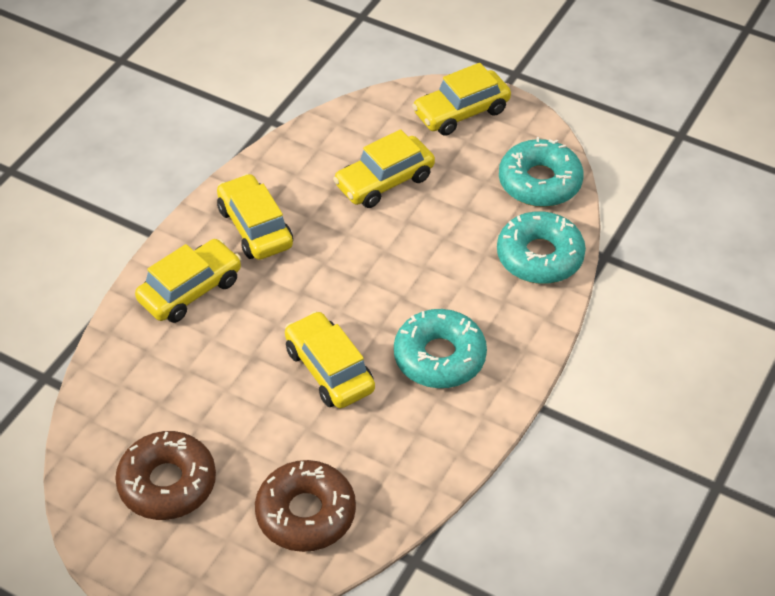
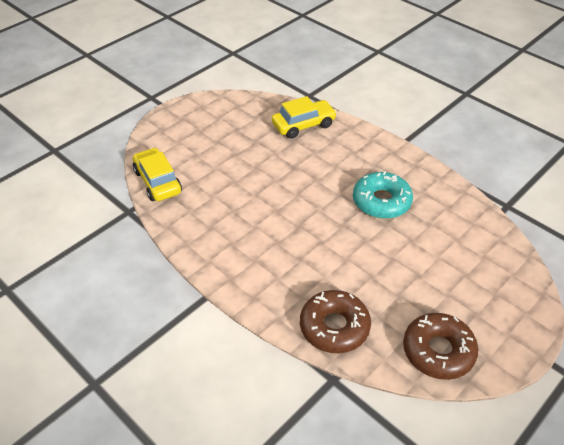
turquoise donut: 3 -> 1
yellow car: 5 -> 2

